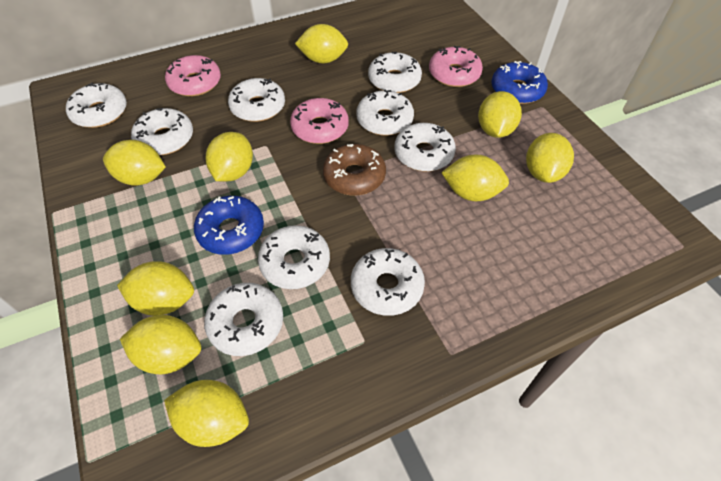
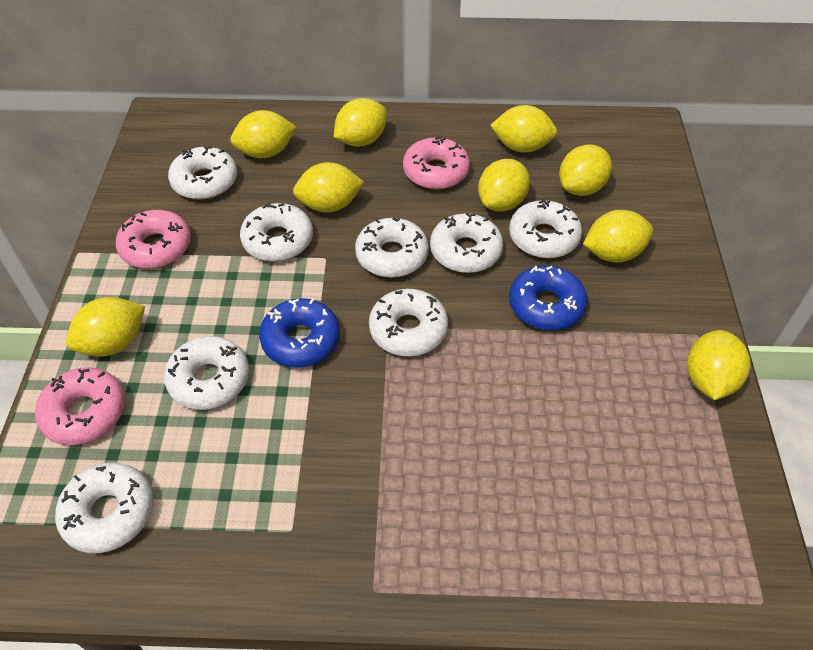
brown donut: 1 -> 0
white donut: 9 -> 8

